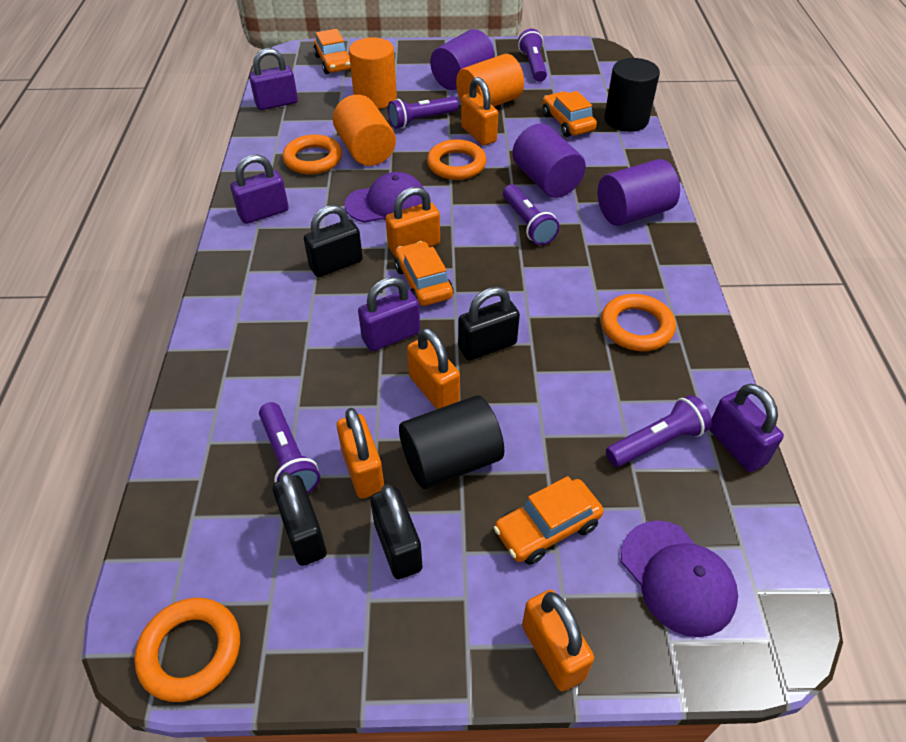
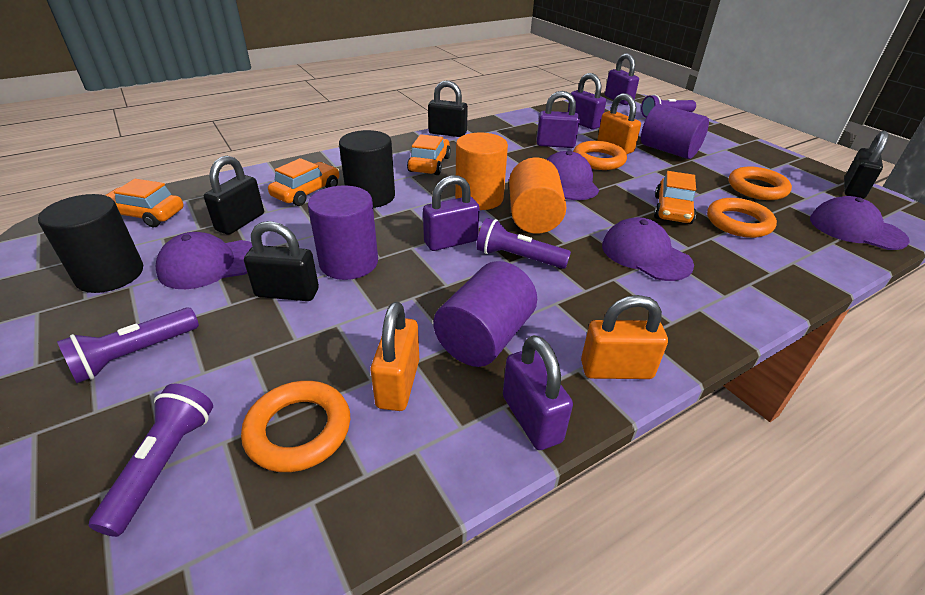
orange cylinder: 3 -> 2
orange padlock: 5 -> 3
purple cap: 2 -> 4
purple flashlight: 5 -> 4
purple padlock: 4 -> 5

